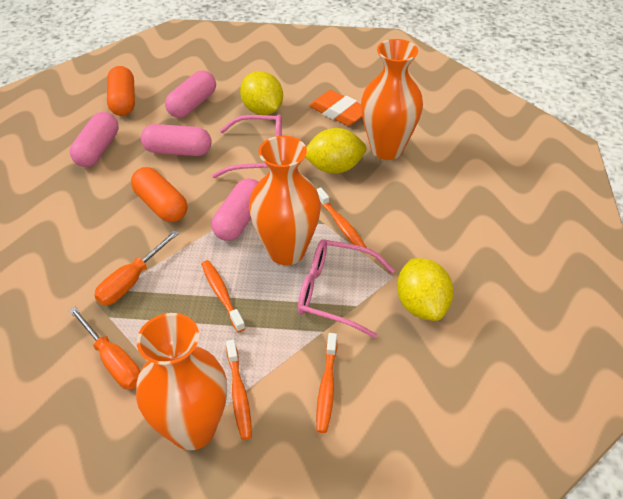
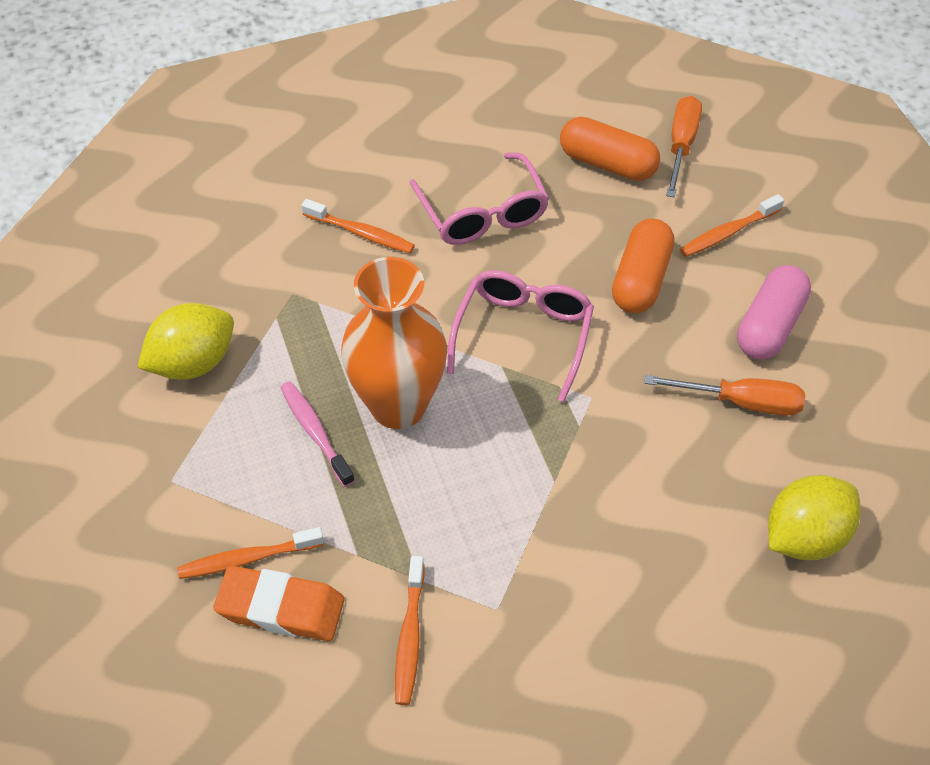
orange vase: 3 -> 1
pink capsule: 4 -> 1
pink toothbrush: 0 -> 1
yellow lemon: 3 -> 2

